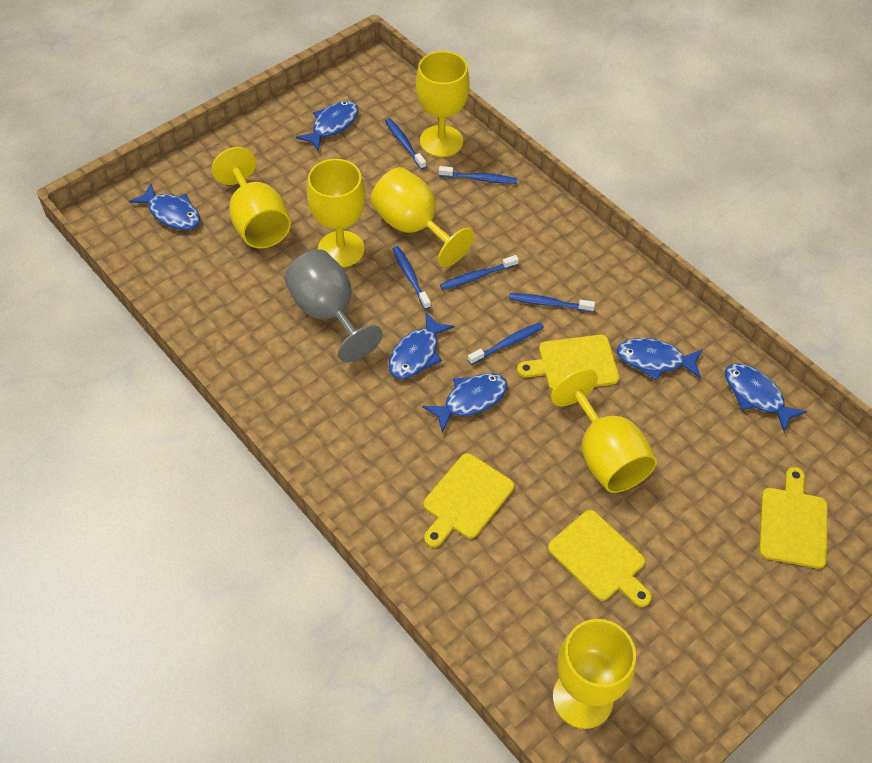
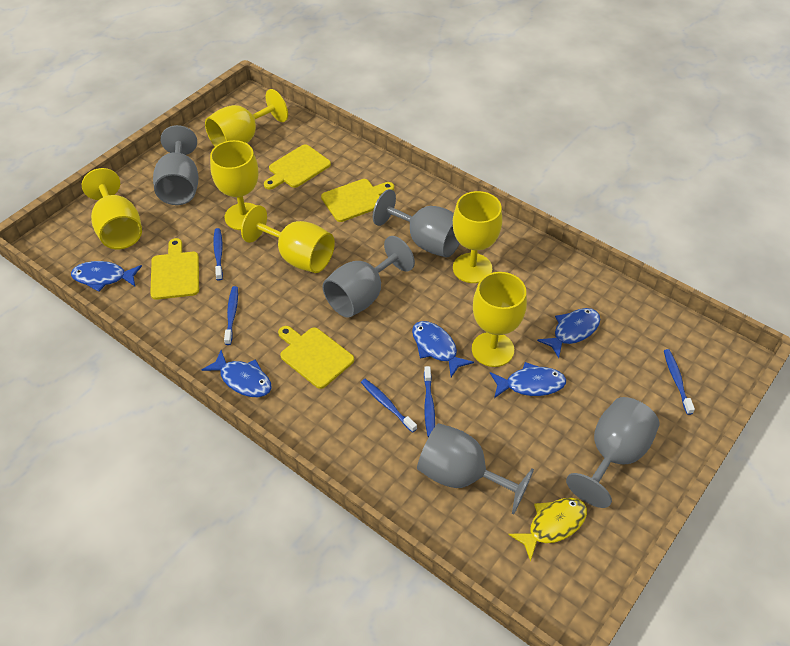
blue fish: 6 -> 5
blue toothbrush: 6 -> 5
grey goblet: 1 -> 5
yellow fish: 0 -> 1

